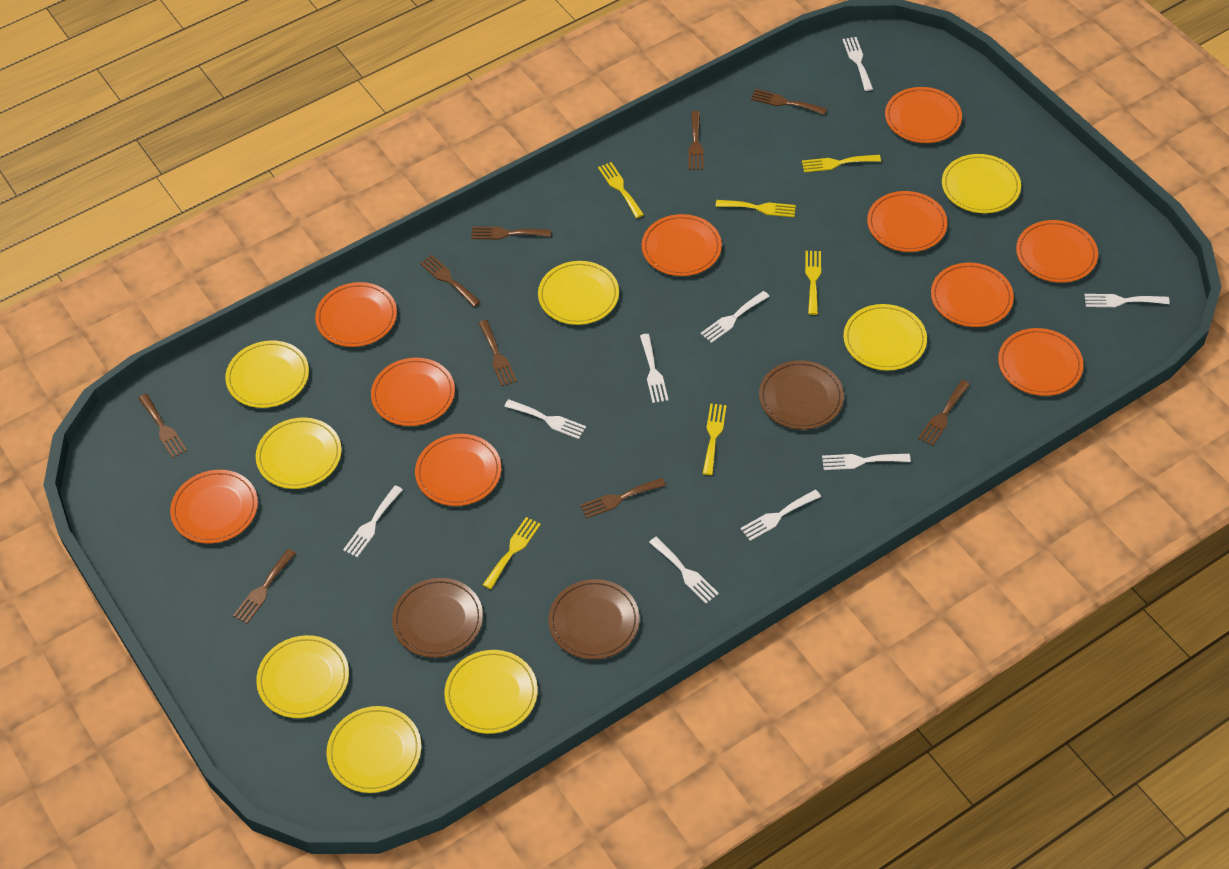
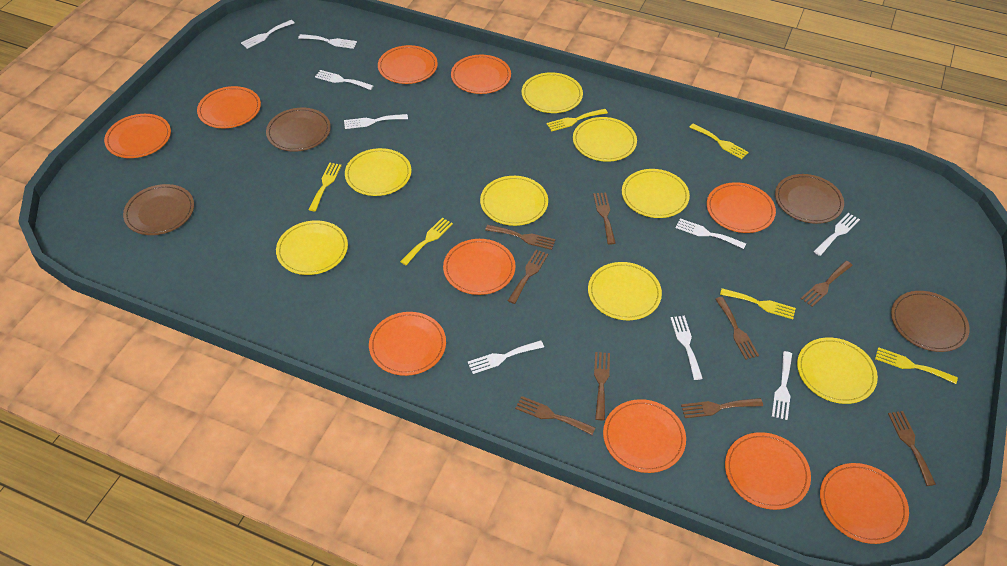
brown plate: 3 -> 4

